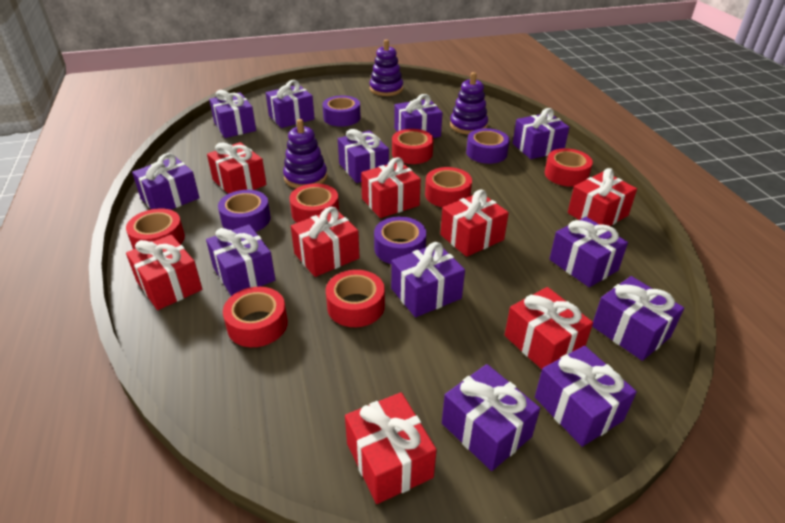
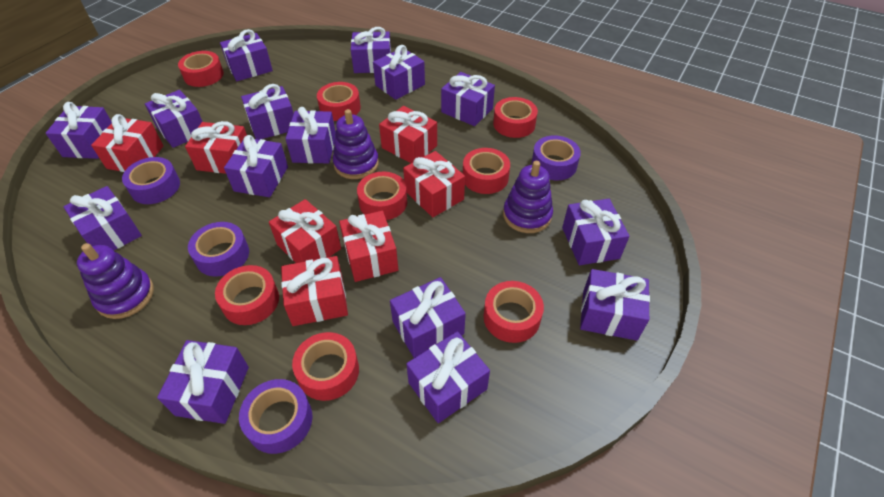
purple gift: 12 -> 15
red gift: 8 -> 7
red tape: 7 -> 8

